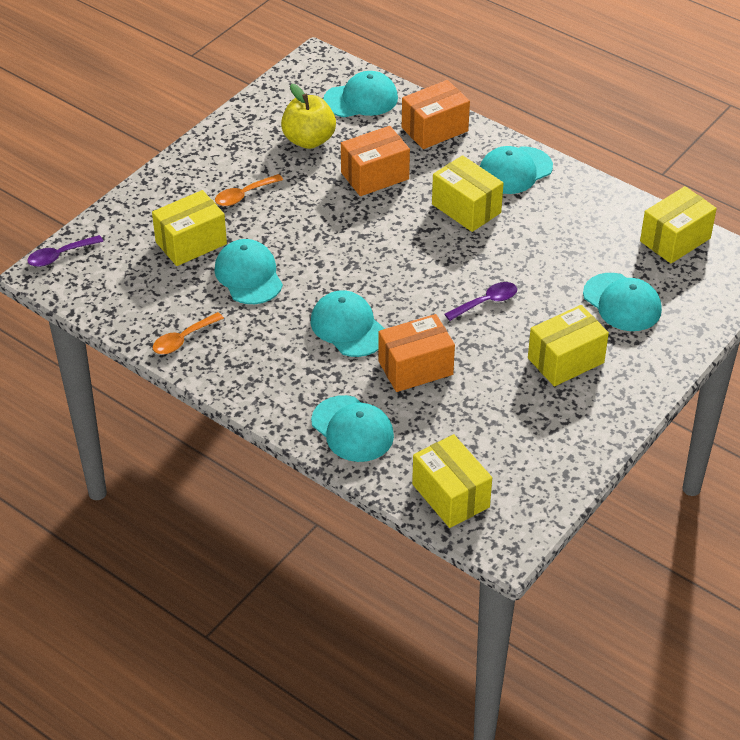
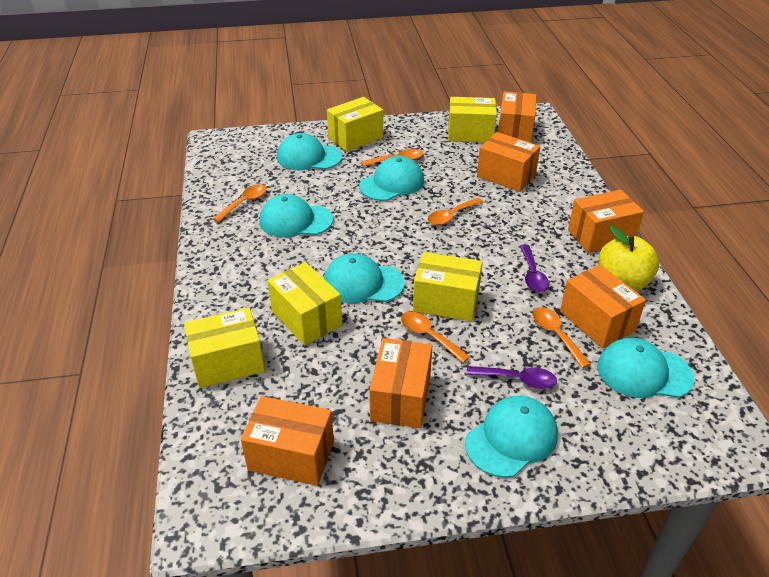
orange box: 3 -> 6
orange spoon: 2 -> 5

